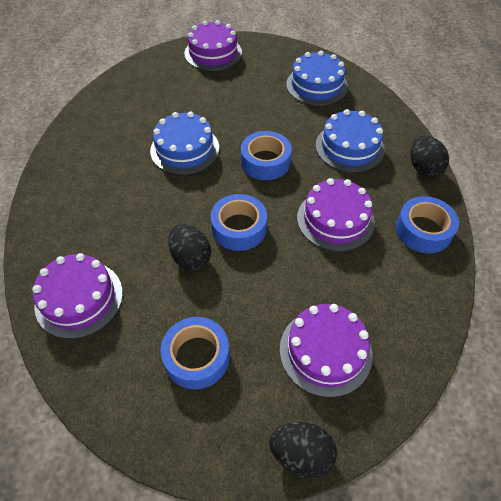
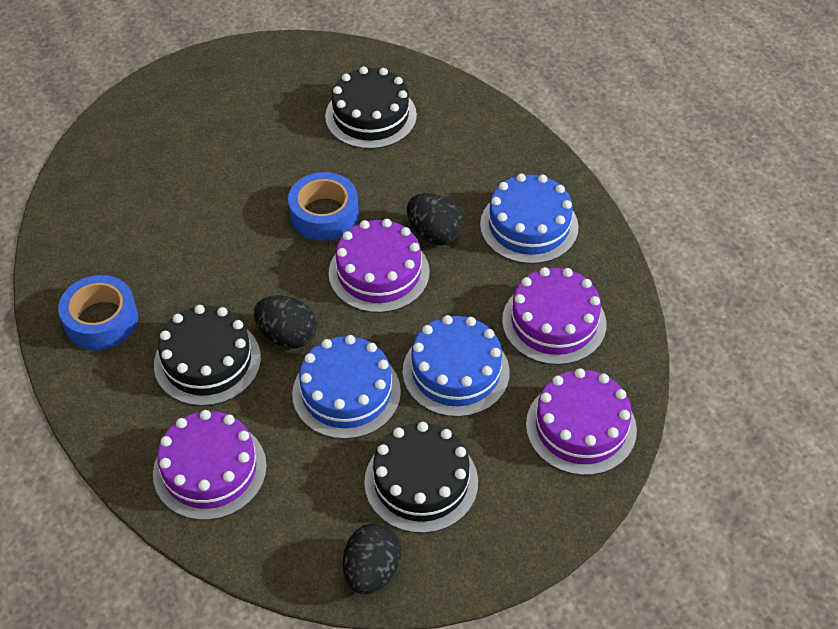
black cake: 0 -> 3
blue tape: 4 -> 2

